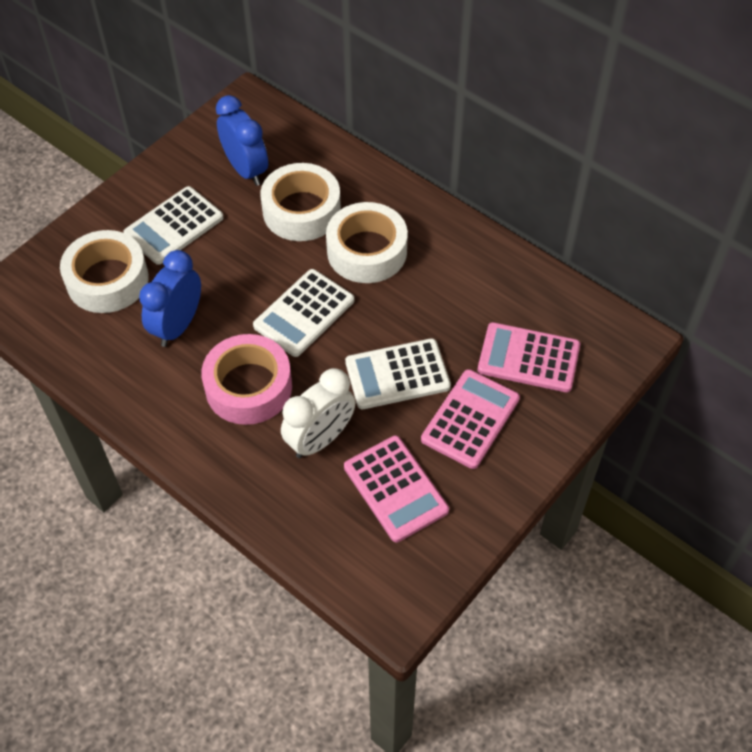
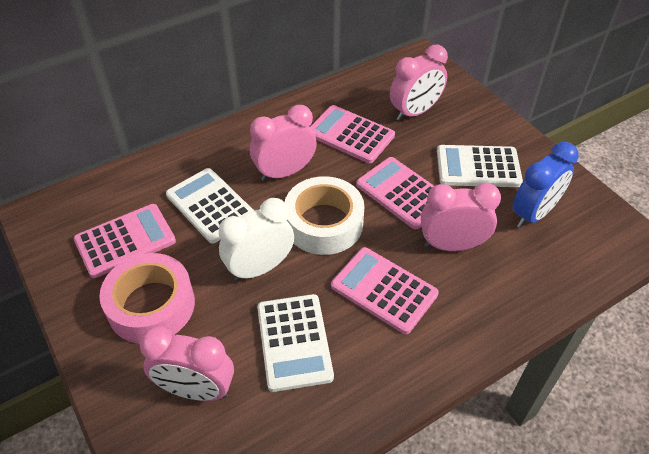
blue clock: 2 -> 1
pink calculator: 3 -> 4
pink clock: 0 -> 4
white tape: 3 -> 1

